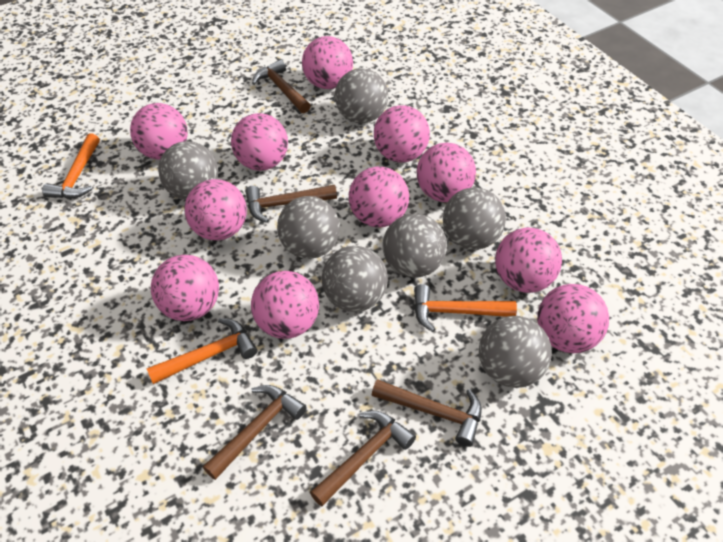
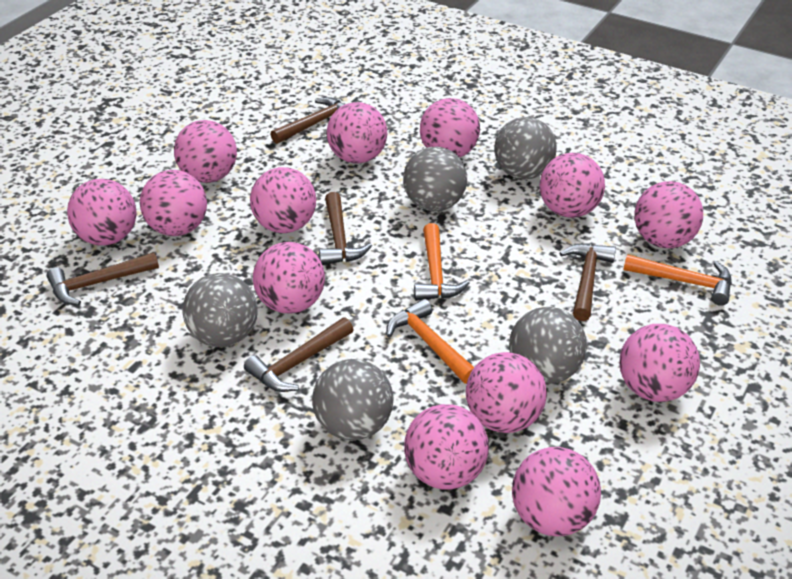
grey ball: 7 -> 5
pink ball: 11 -> 13

